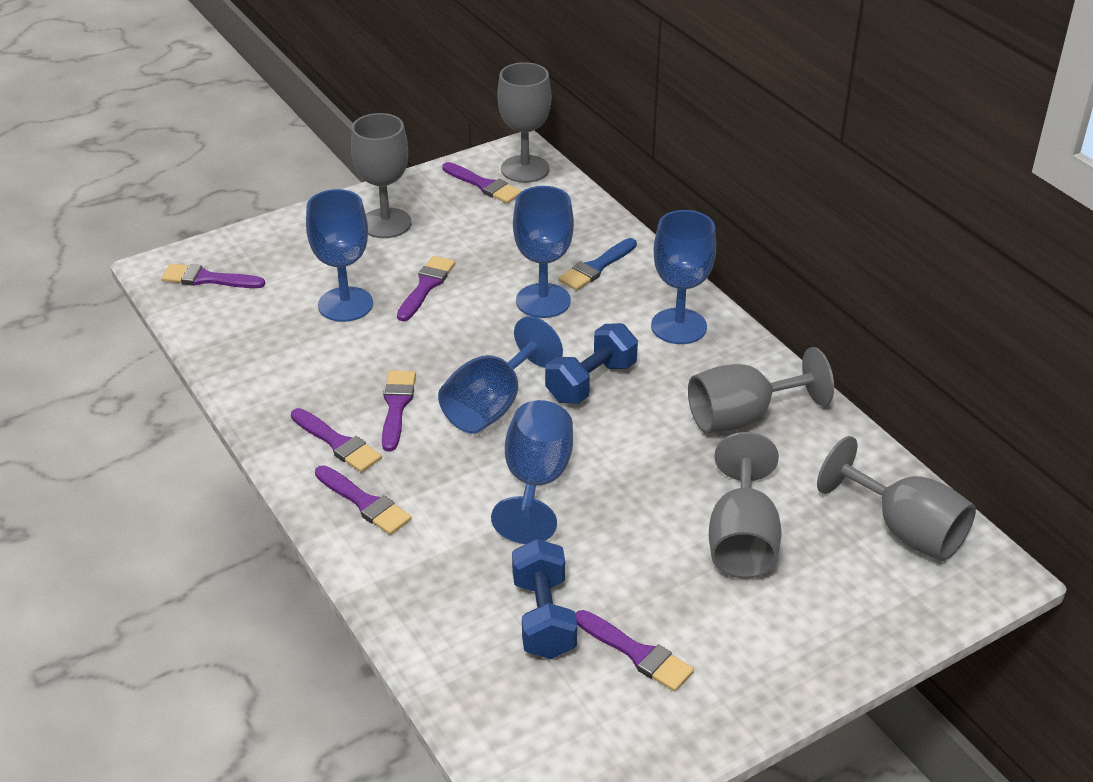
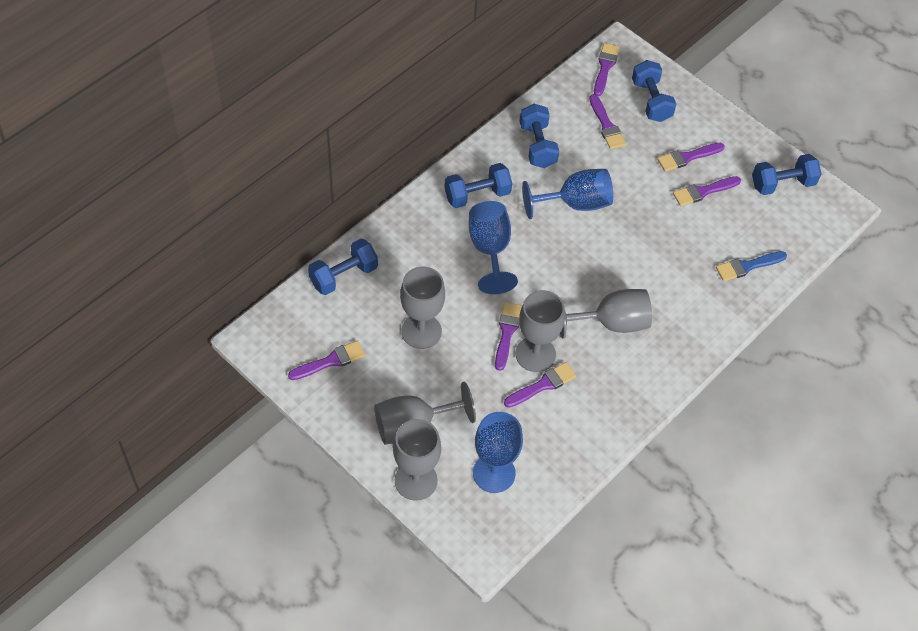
blue dumbbell: 2 -> 5
blue goblet: 5 -> 3

